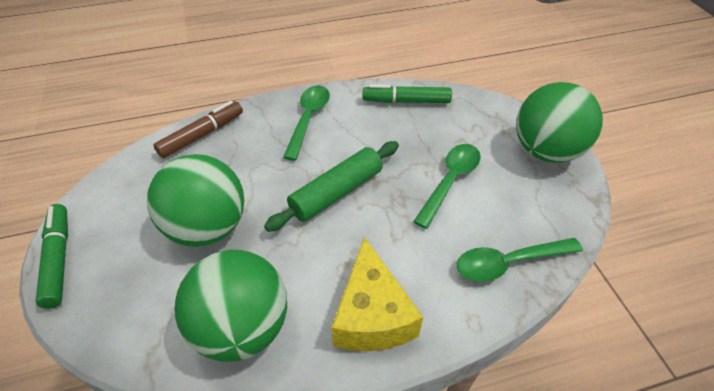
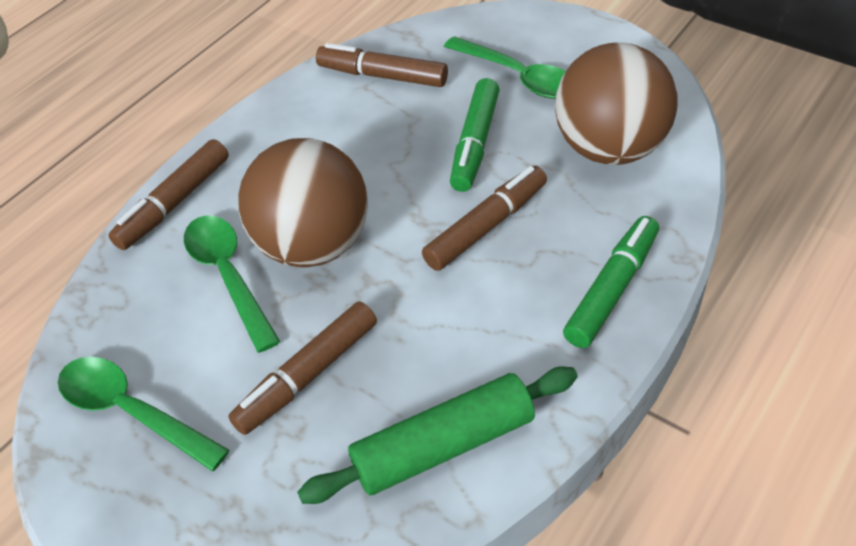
brown ball: 0 -> 2
brown marker: 1 -> 4
green ball: 3 -> 0
yellow cheese: 1 -> 0

